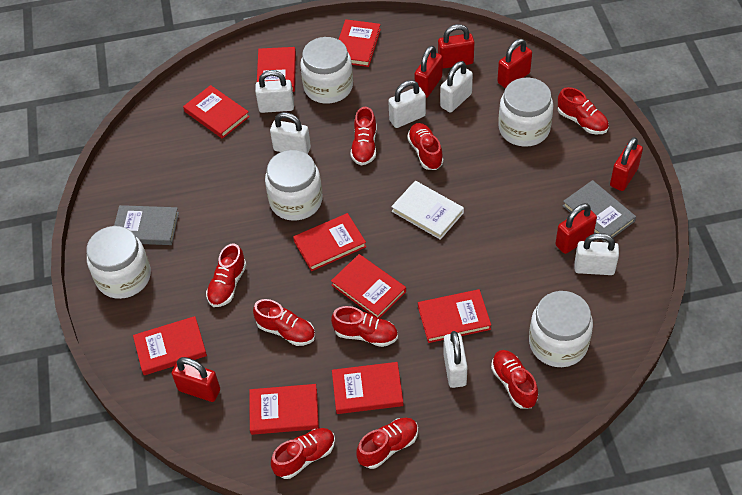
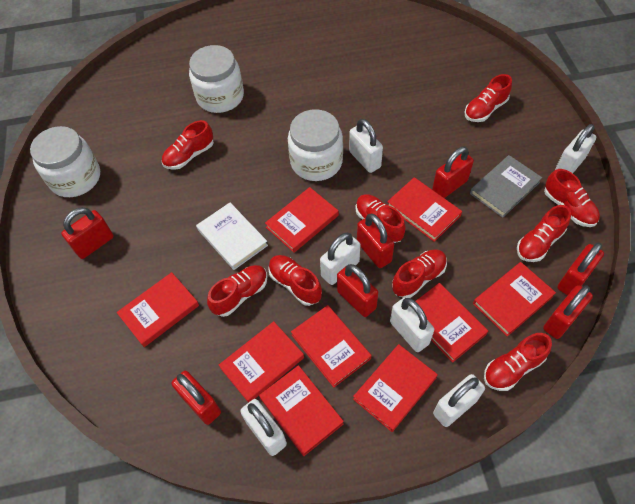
grey book: 2 -> 1
red padlock: 6 -> 7
white jar: 5 -> 3

